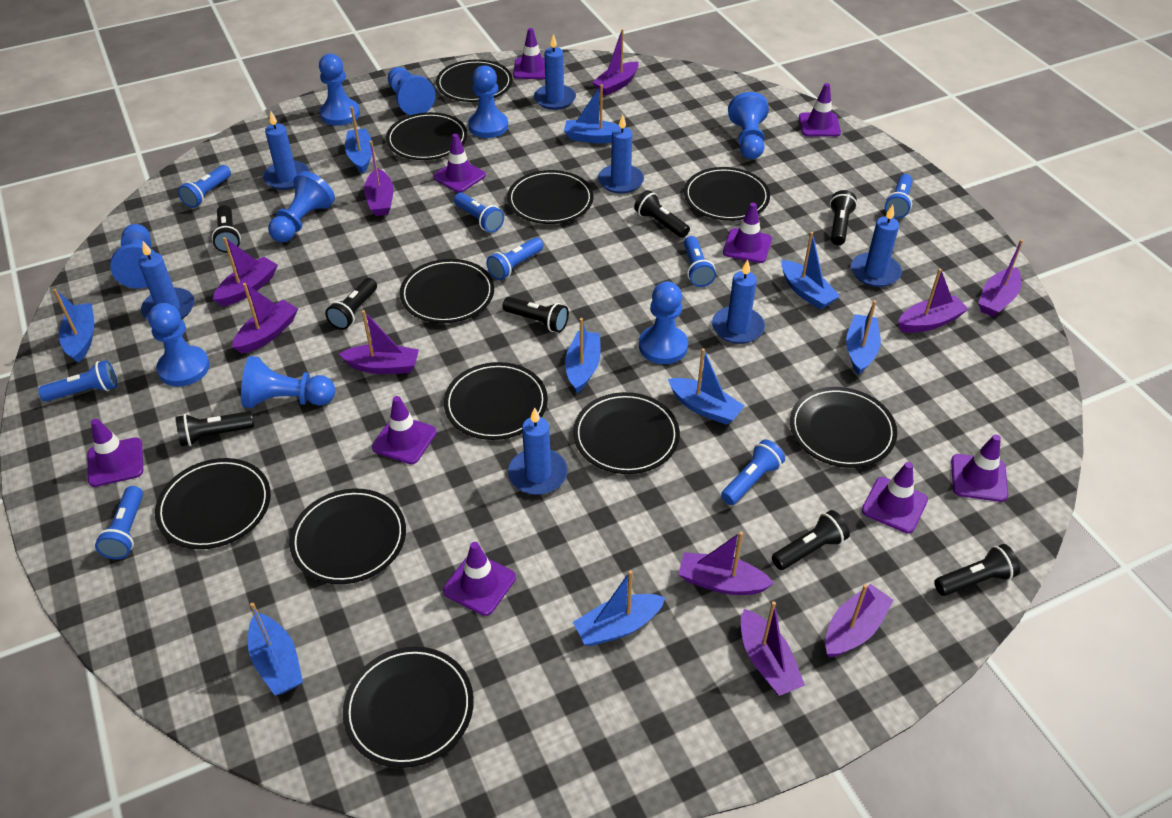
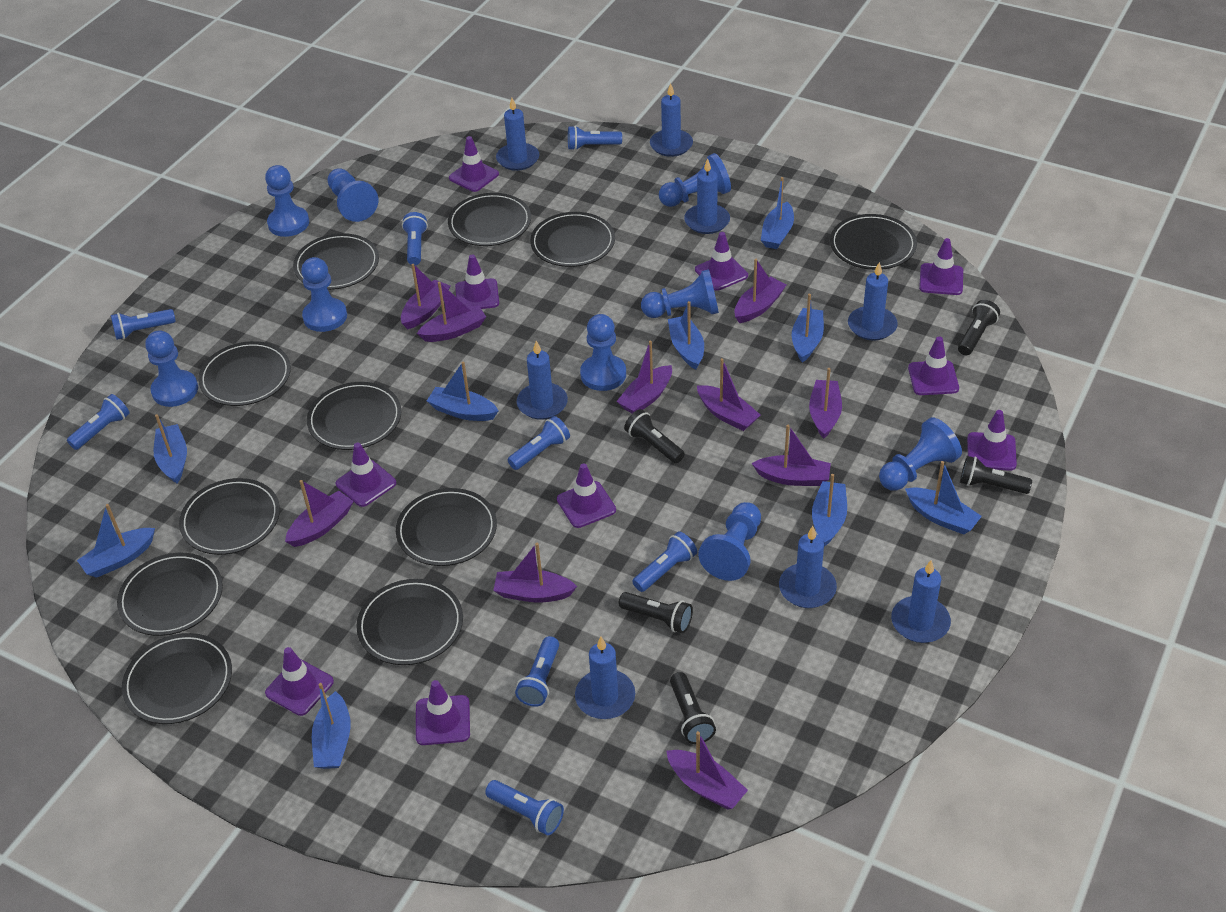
black flashlight: 8 -> 5
blue candle: 7 -> 8
purple traffic cone: 9 -> 10

